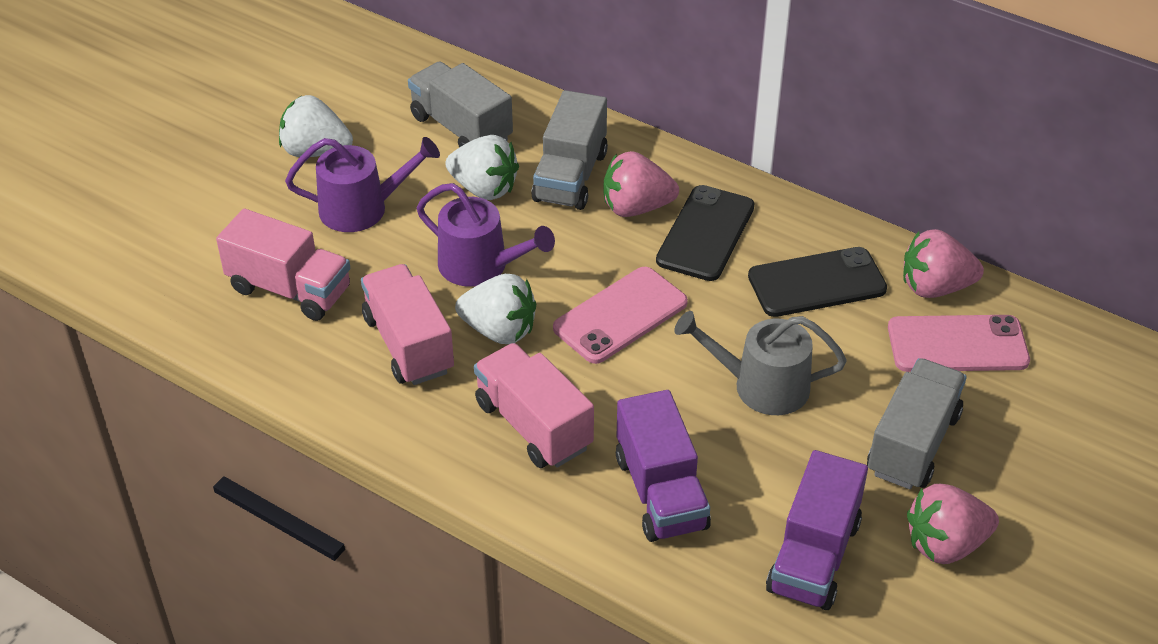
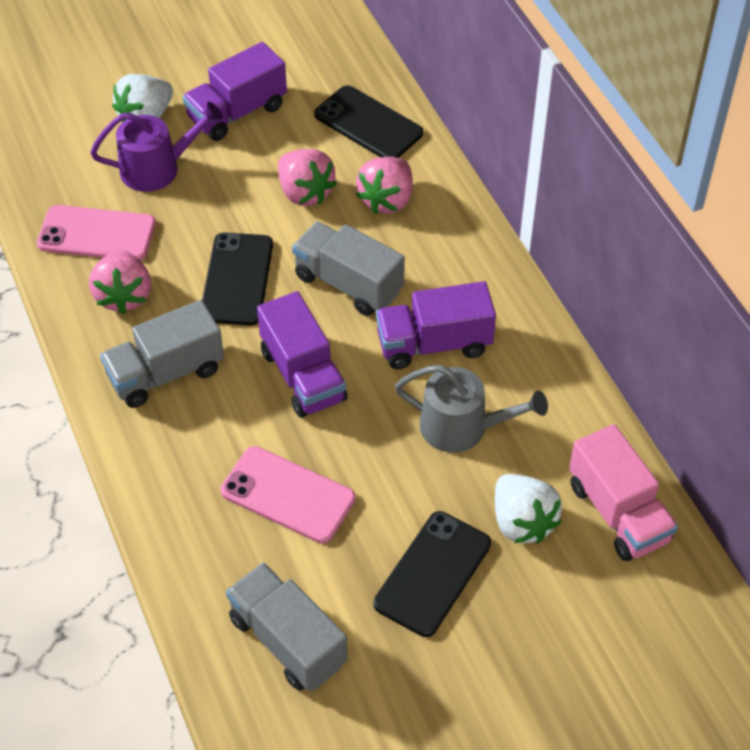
black phone: 2 -> 3
pink truck: 3 -> 1
purple truck: 2 -> 3
purple watering can: 2 -> 1
white strawberry: 3 -> 2

